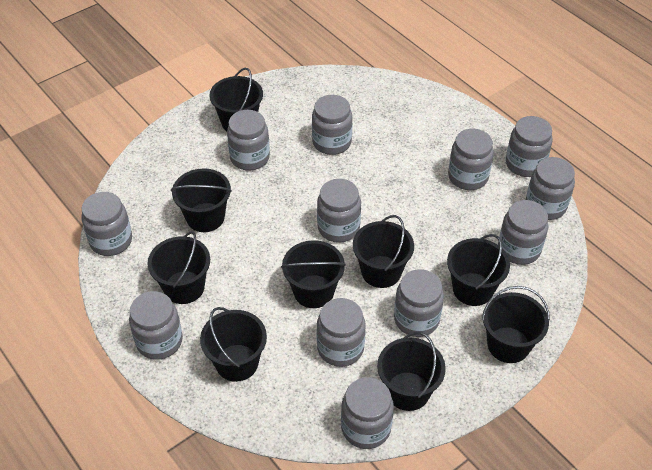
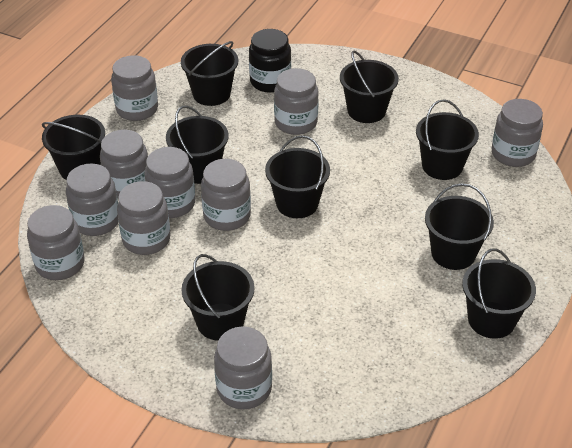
black jar: 0 -> 1
grey jar: 12 -> 10

